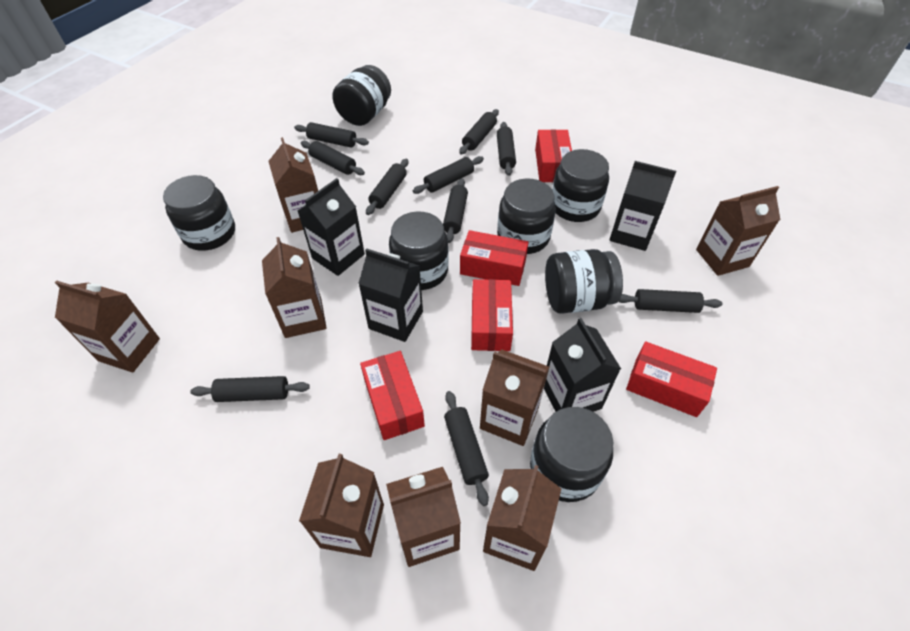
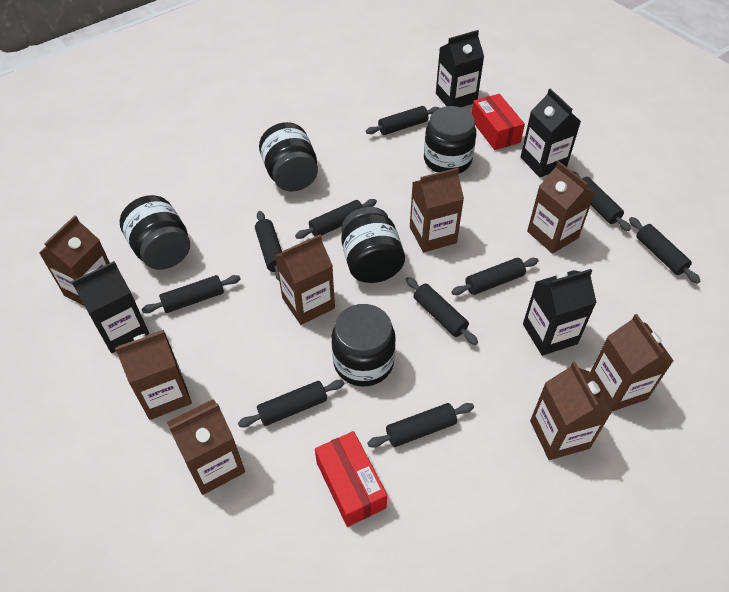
black jar: 7 -> 5
red box: 5 -> 2

